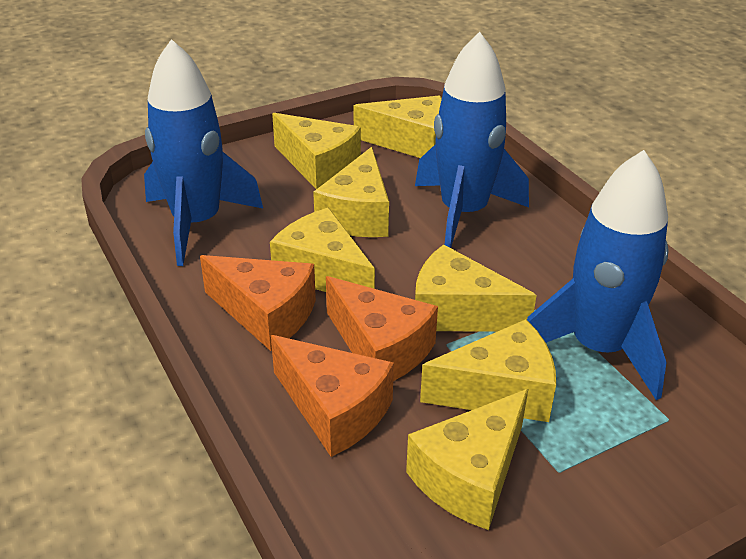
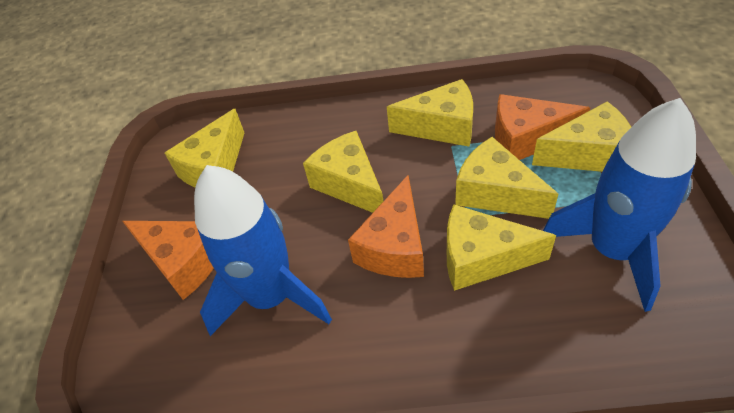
blue rocket: 3 -> 2
yellow cheese: 7 -> 6

